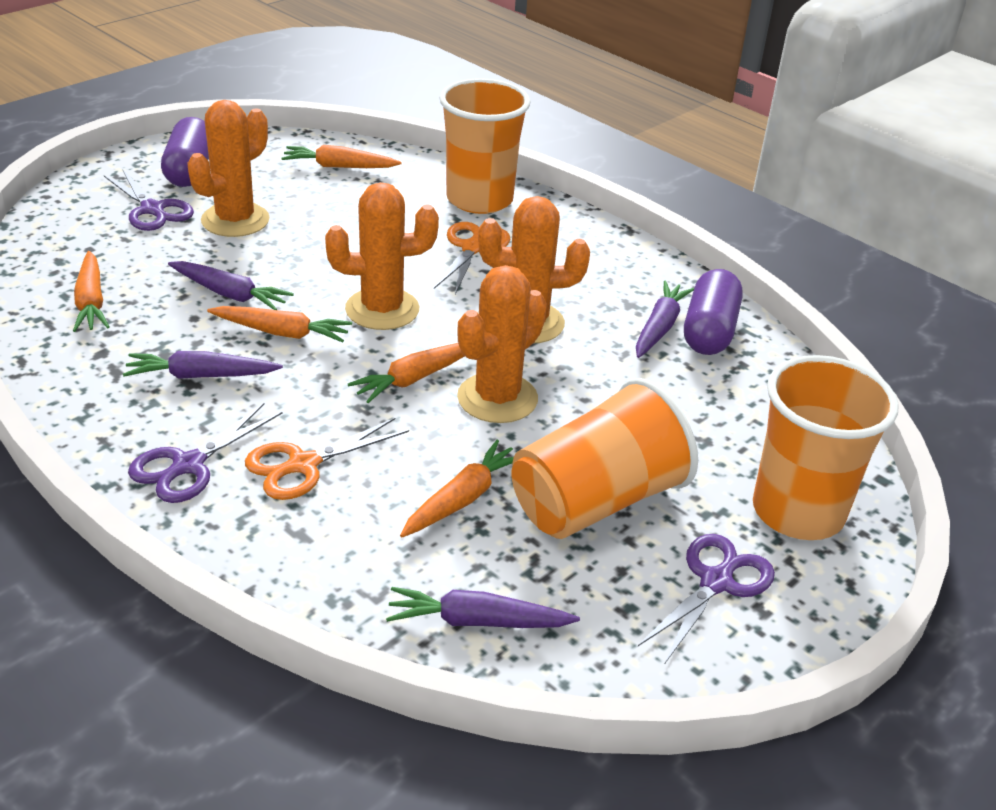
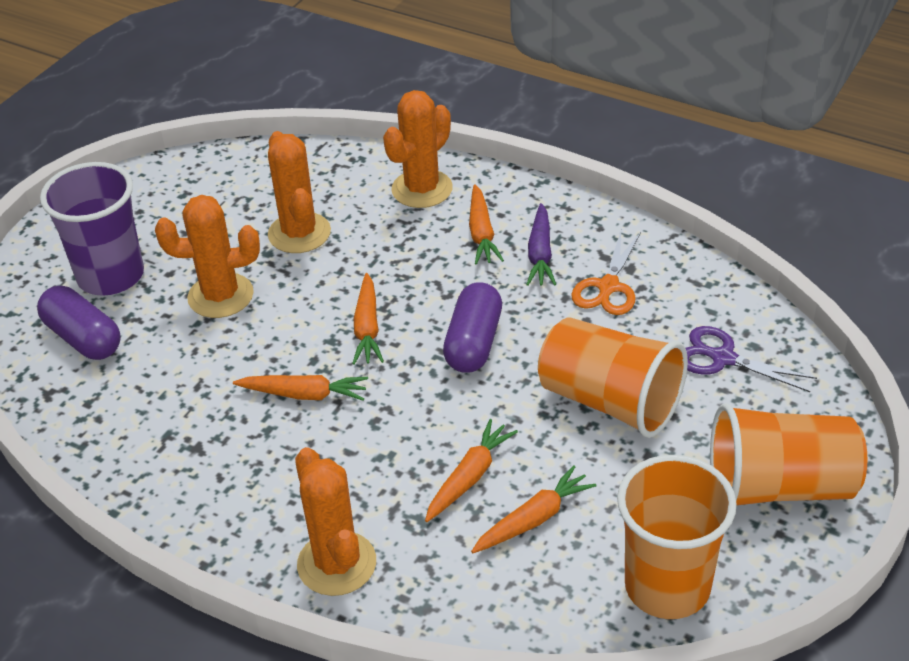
orange scissors: 2 -> 1
purple carrot: 4 -> 1
purple cup: 0 -> 1
purple scissors: 3 -> 1

